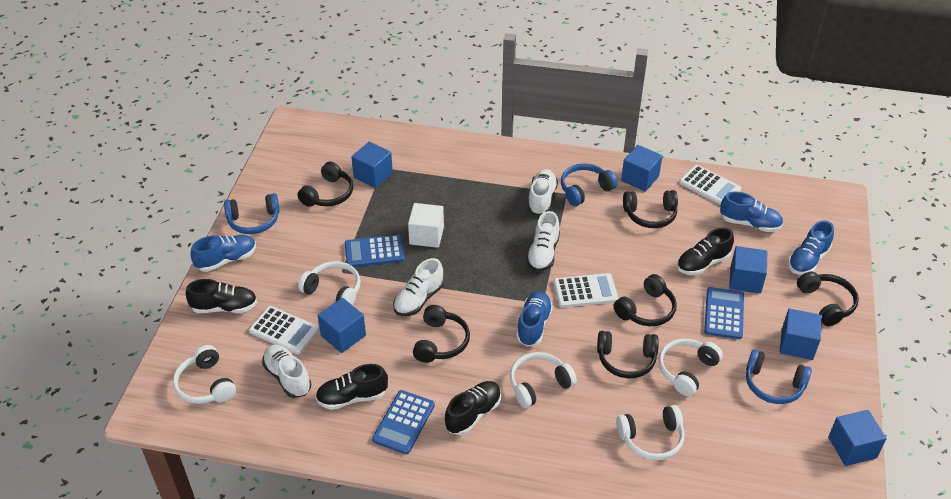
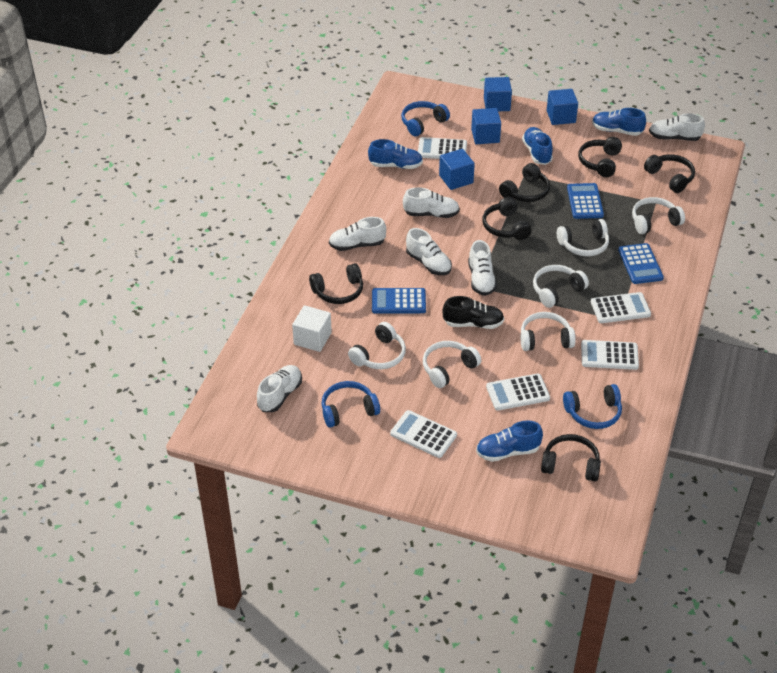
black shoe: 4 -> 1
blue cube: 6 -> 4
white calculator: 3 -> 5
white headphones: 5 -> 6
white shoe: 4 -> 6

